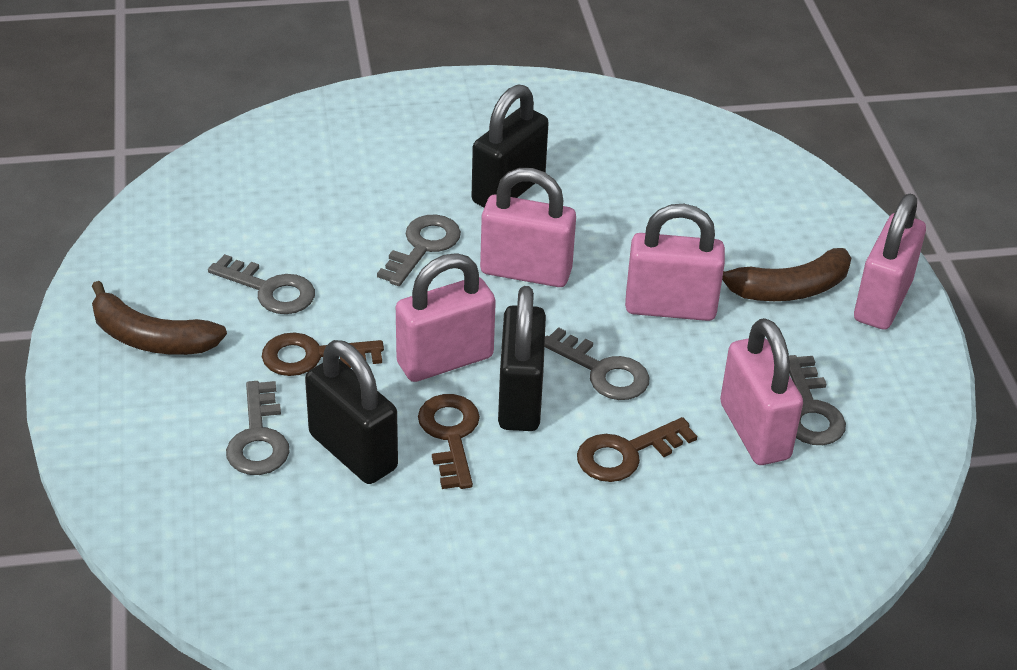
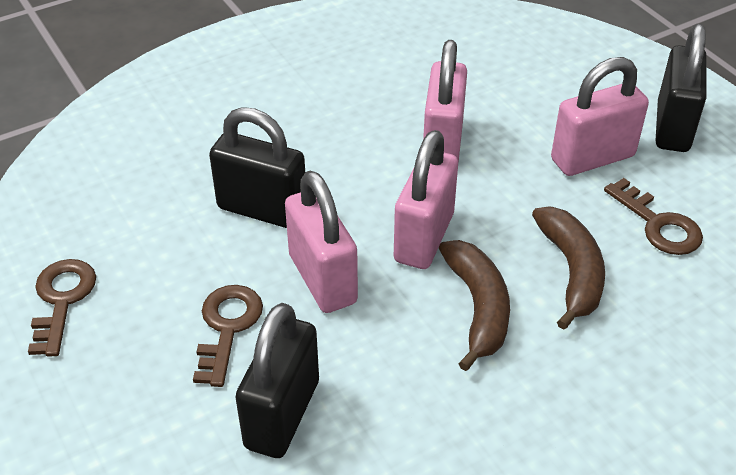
grey key: 5 -> 0
pink padlock: 5 -> 4

